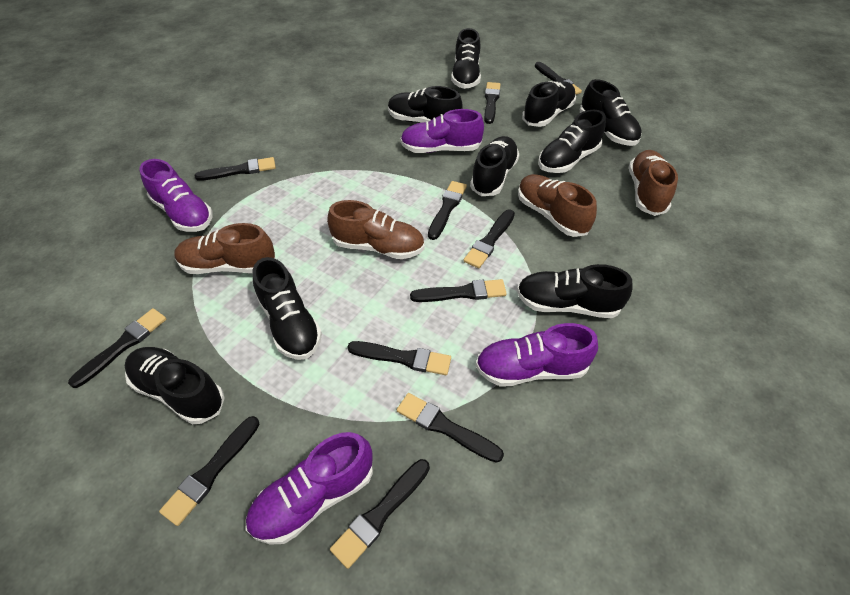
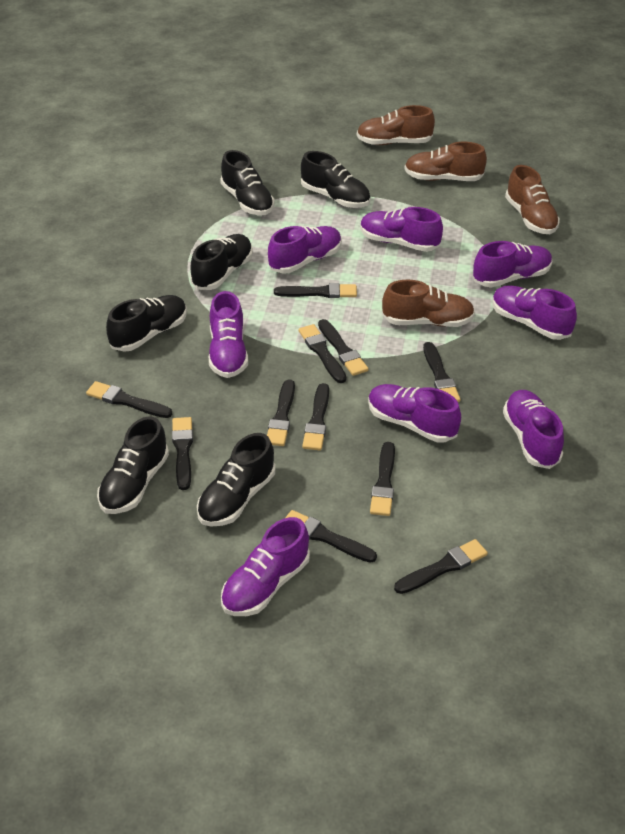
black shoe: 9 -> 6
purple shoe: 4 -> 8

